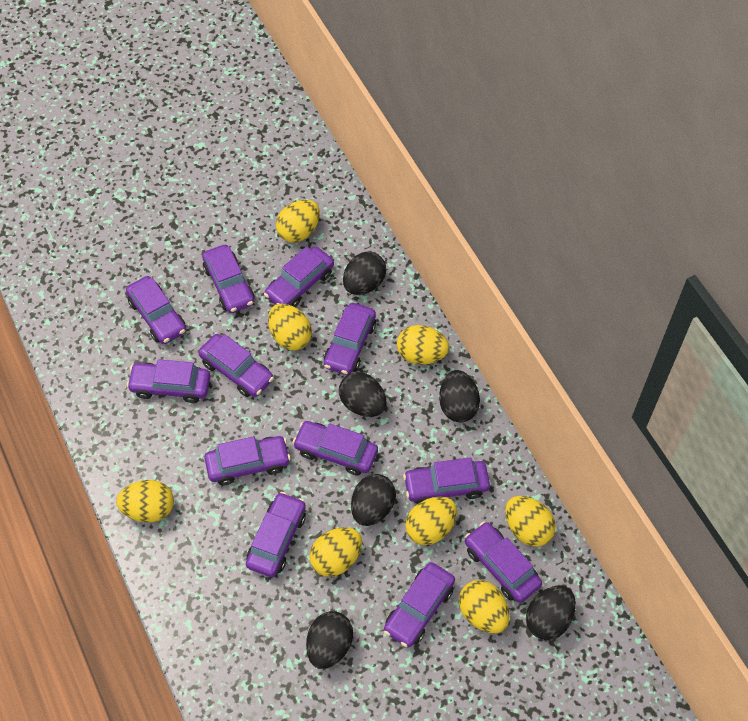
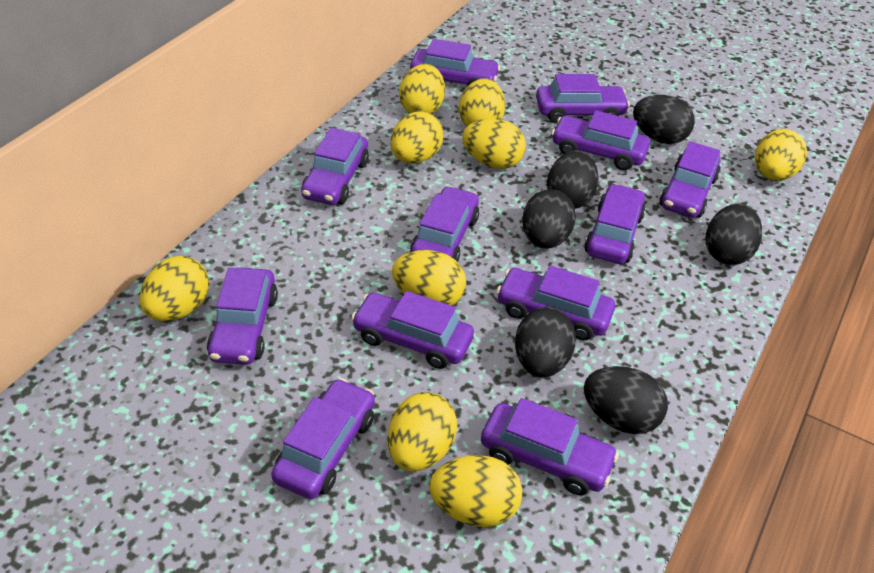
yellow egg: 8 -> 9

